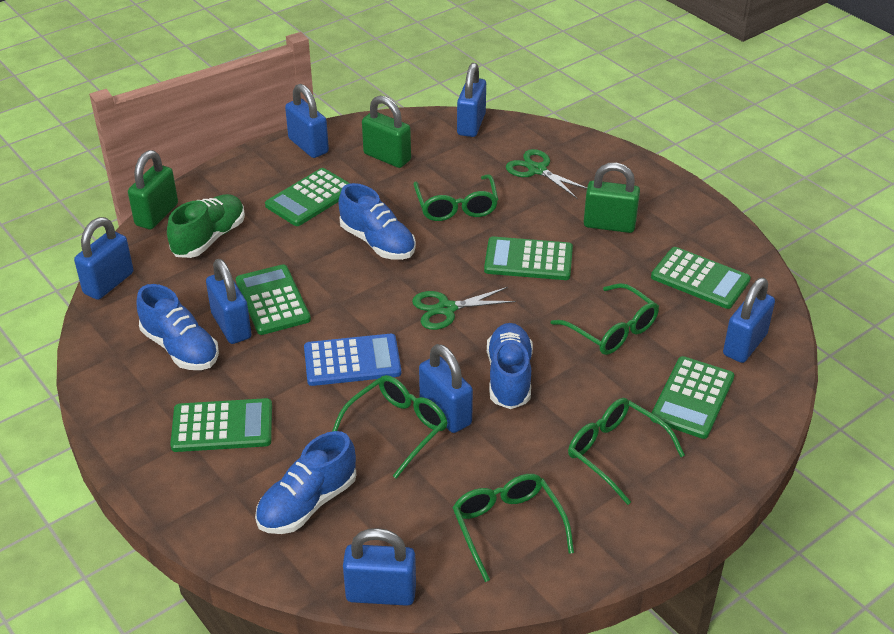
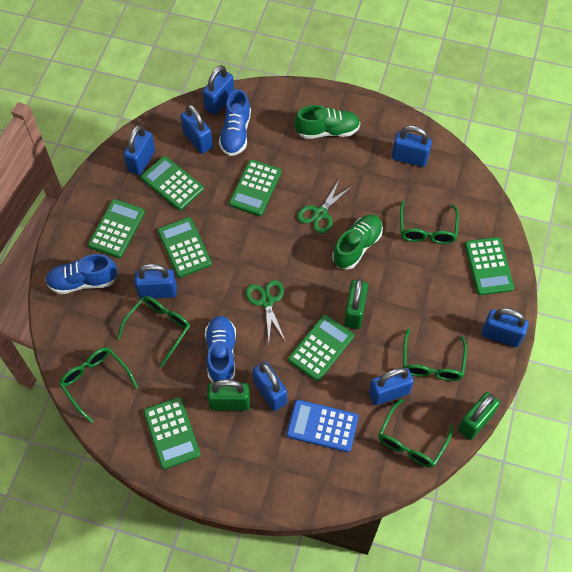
blue padlock: 7 -> 8
blue shoe: 4 -> 3
green calculator: 6 -> 7
green shoe: 1 -> 2

